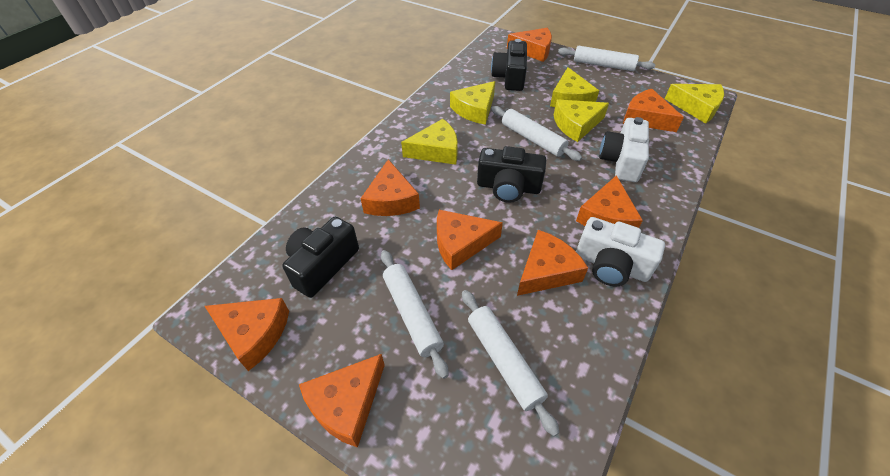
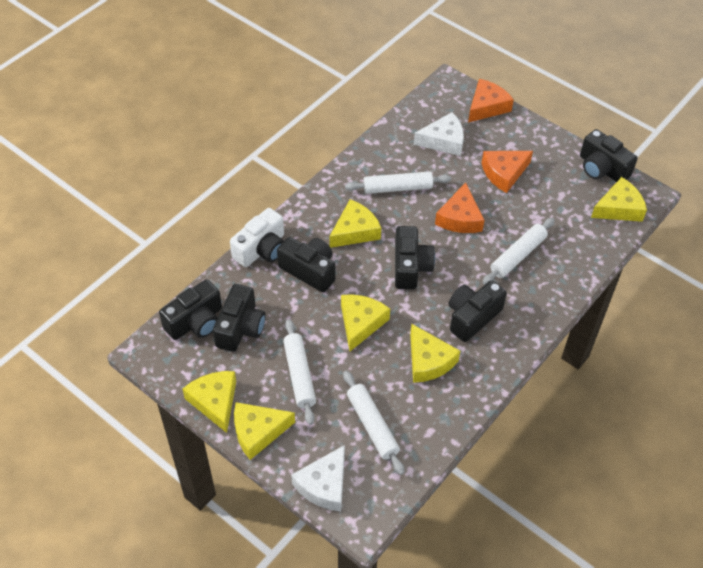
black camera: 3 -> 6
orange cheese: 8 -> 3
white camera: 2 -> 1
white cheese: 0 -> 2
yellow cheese: 5 -> 6

